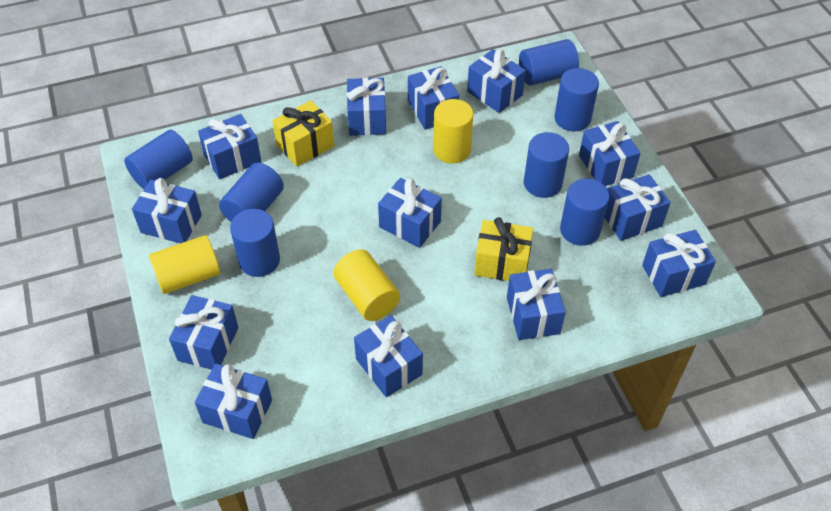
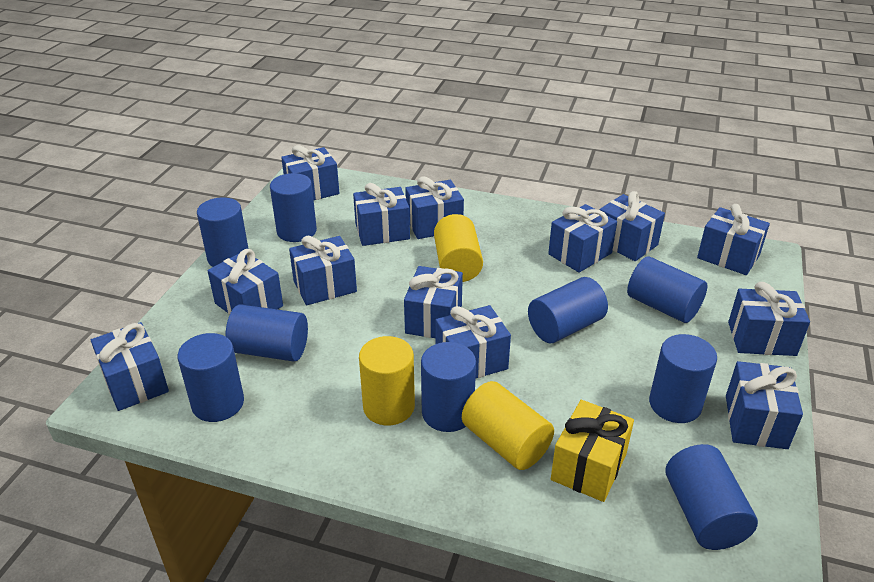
blue cylinder: 7 -> 9
yellow gift: 2 -> 1

